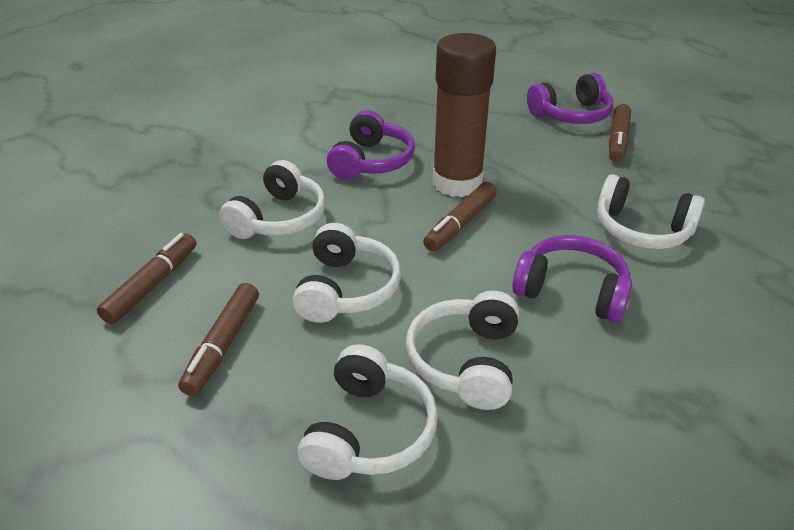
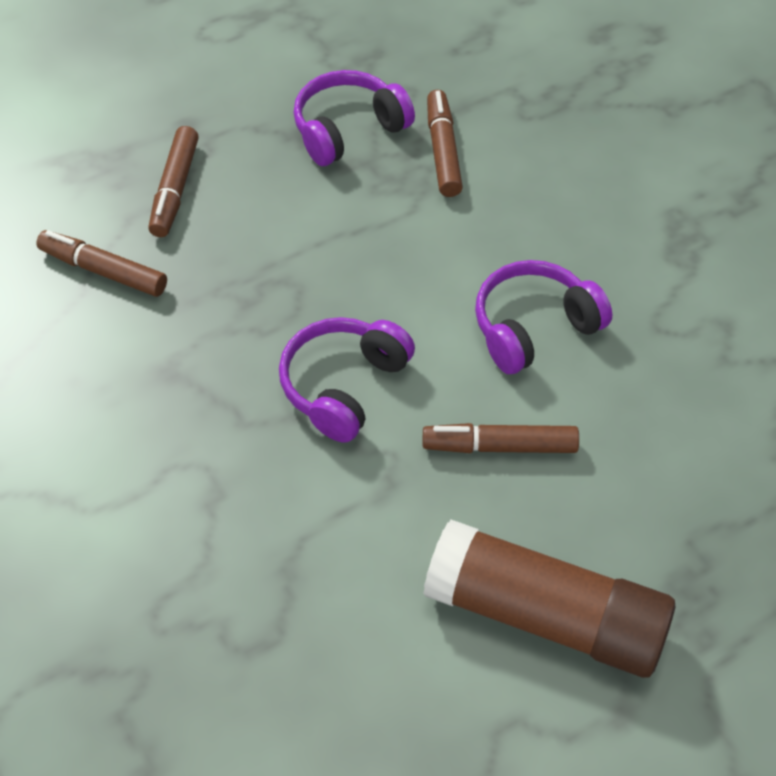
white headphones: 5 -> 0

